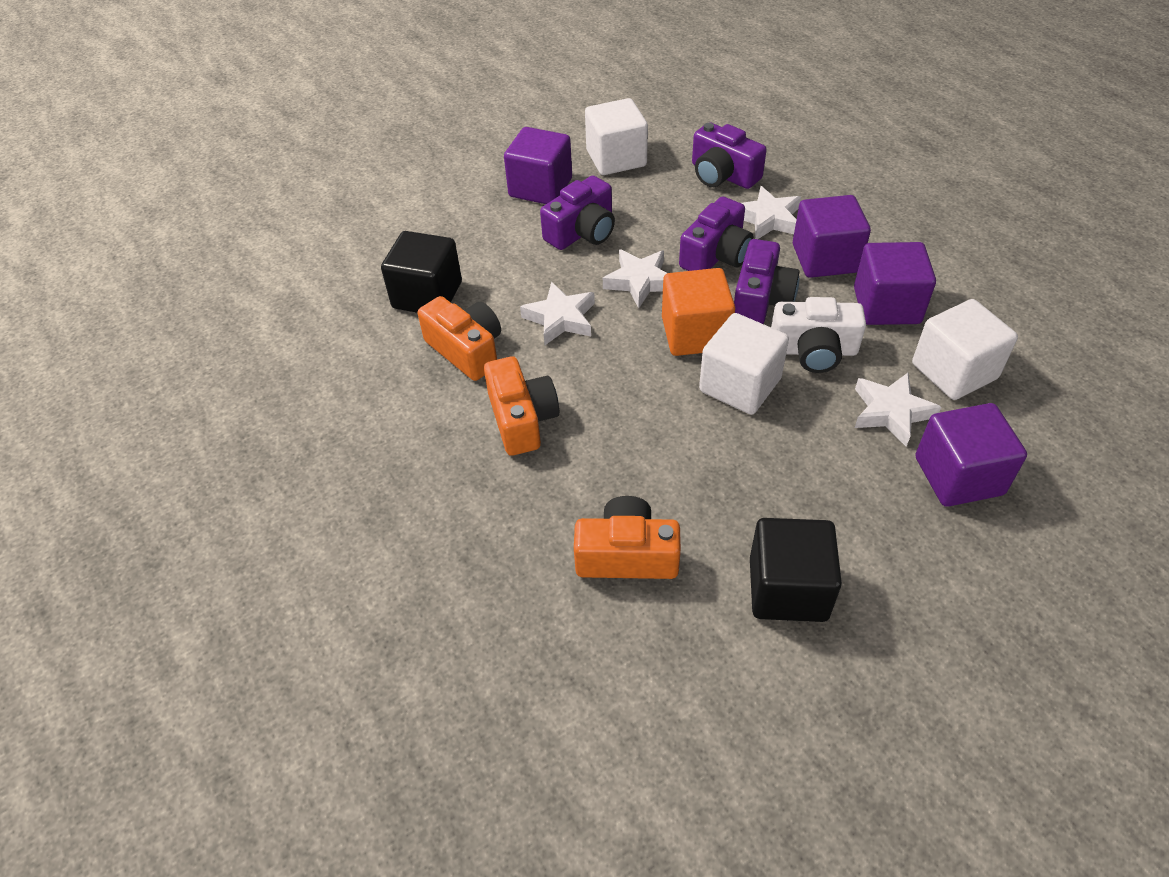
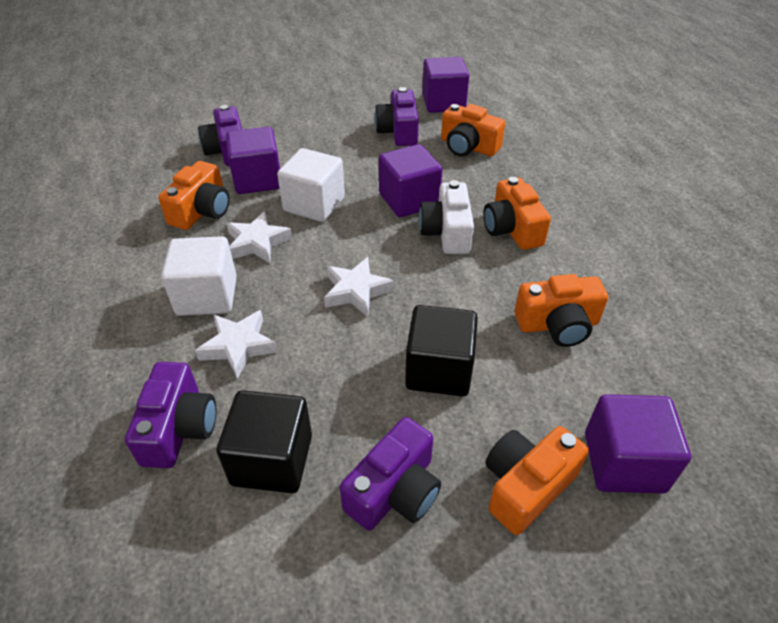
orange camera: 3 -> 5
orange cube: 1 -> 0
white cube: 3 -> 2
white star: 4 -> 3

